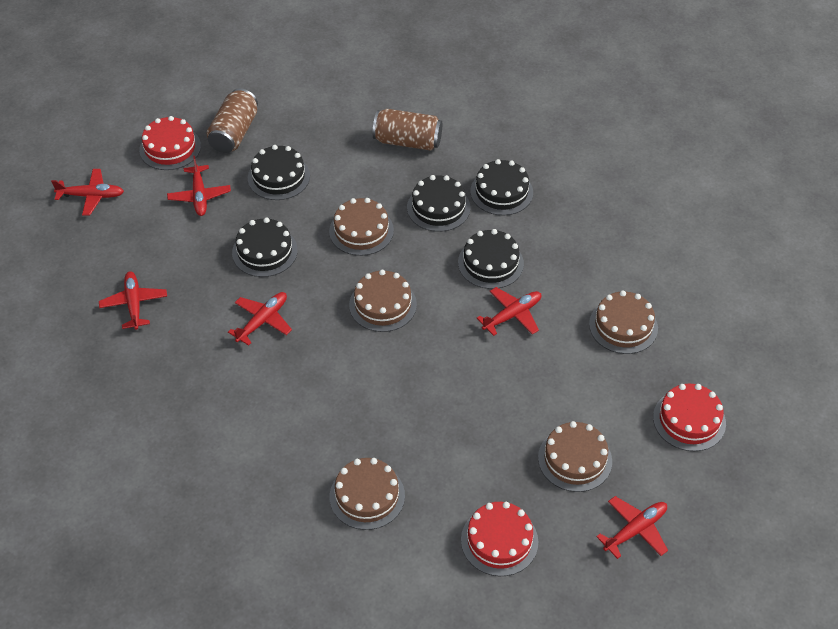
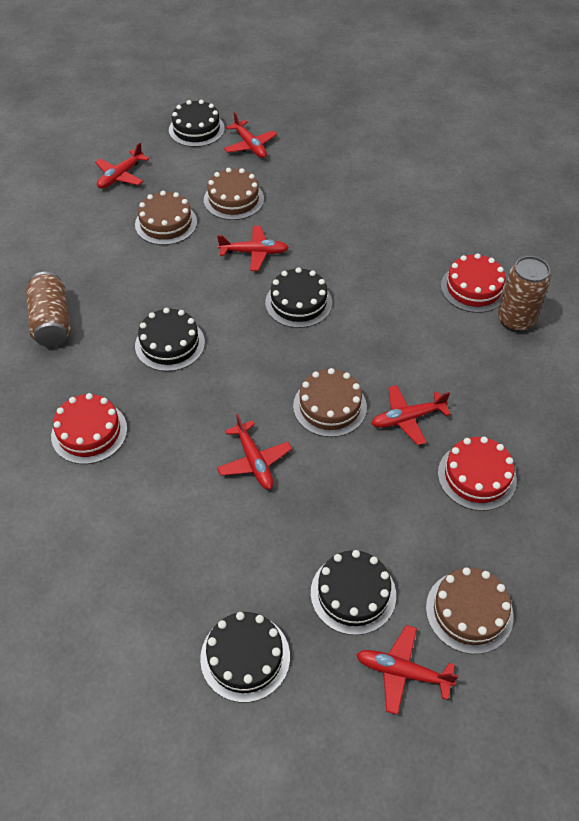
brown cake: 5 -> 4

